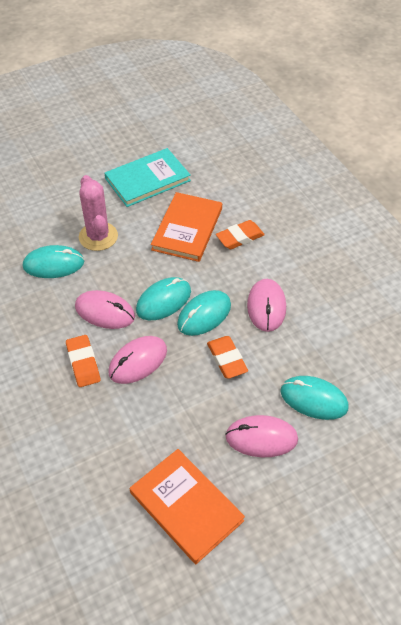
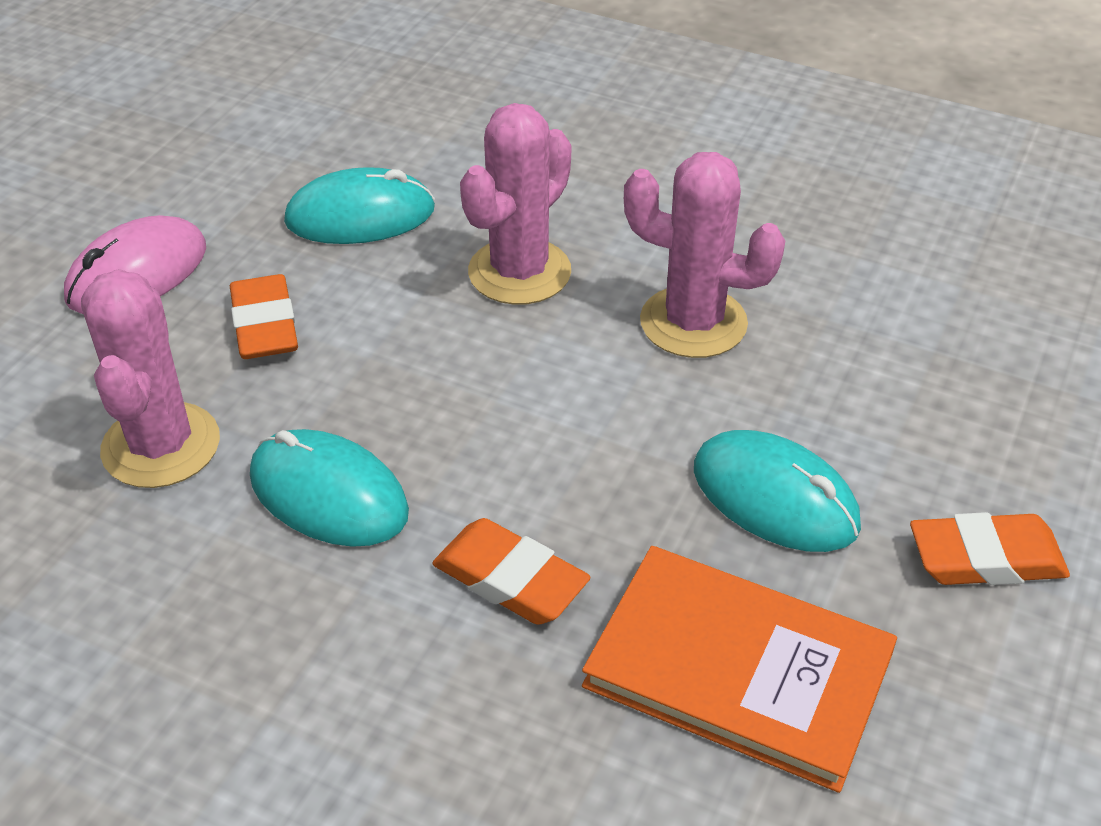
orange book: 2 -> 1
pink cactus: 1 -> 3
pink mouse: 4 -> 1
turquoise book: 1 -> 0
turquoise mouse: 4 -> 3

